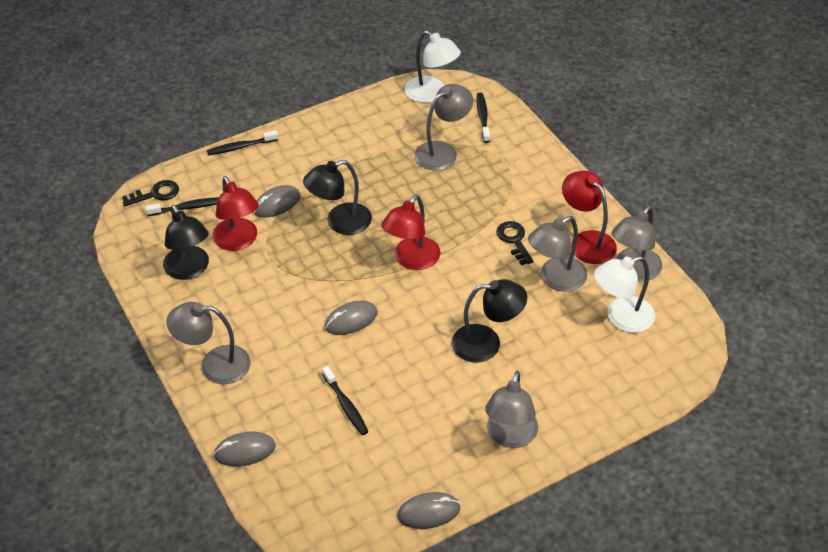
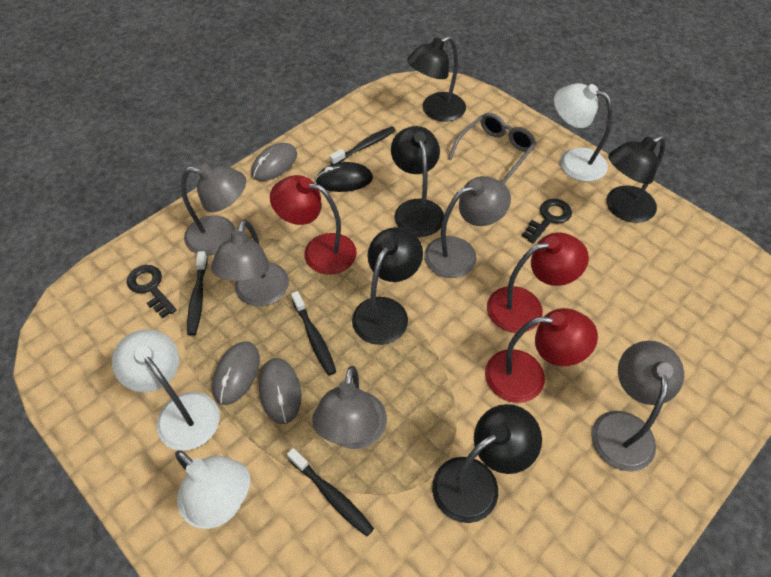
black lamp: 3 -> 5
black mouse: 0 -> 1
grey glasses: 0 -> 1
grey mouse: 4 -> 3
white lamp: 2 -> 3

